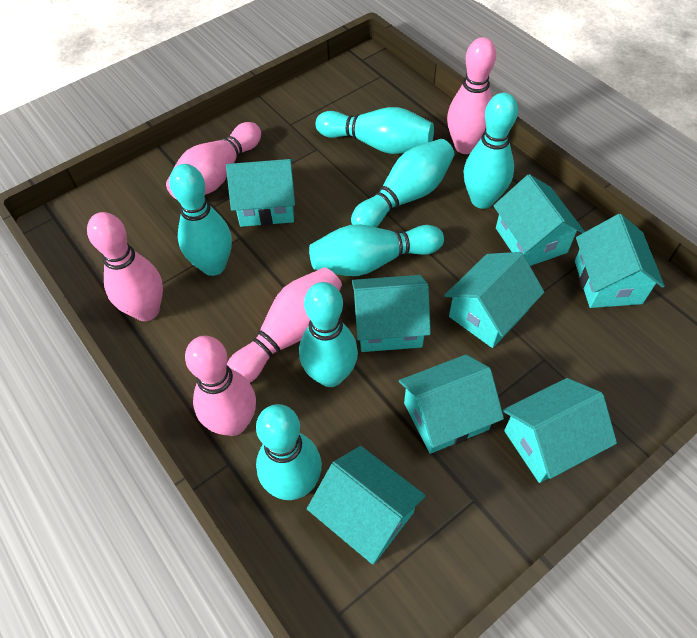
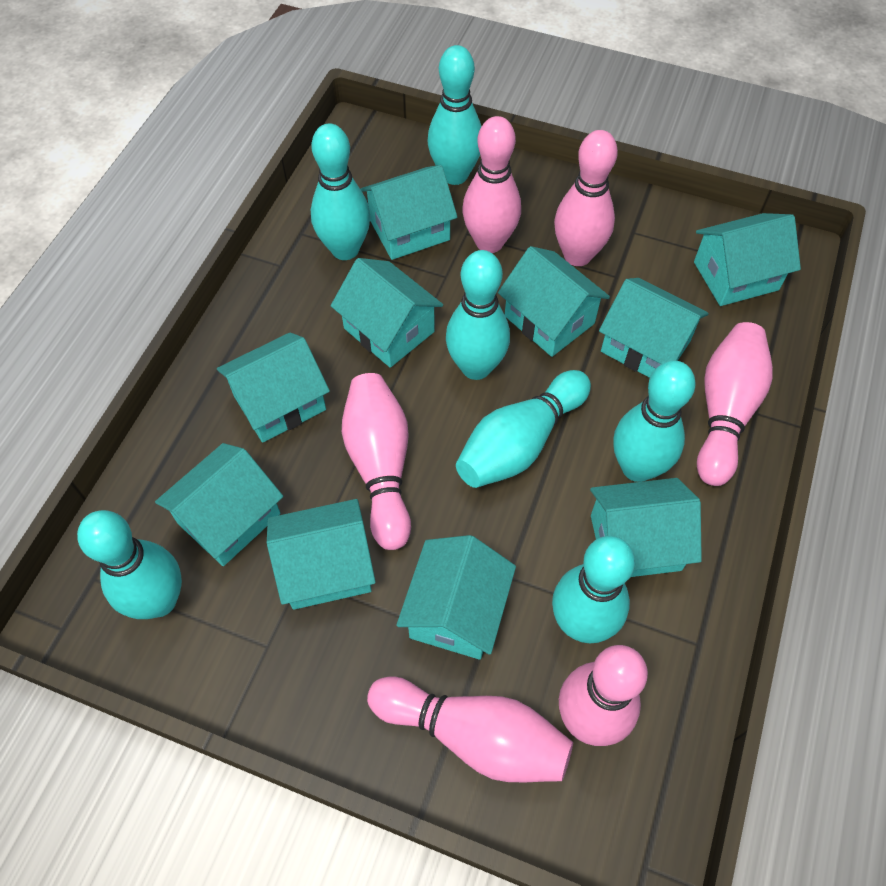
pink bowling pin: 5 -> 6
turquoise house: 8 -> 10

